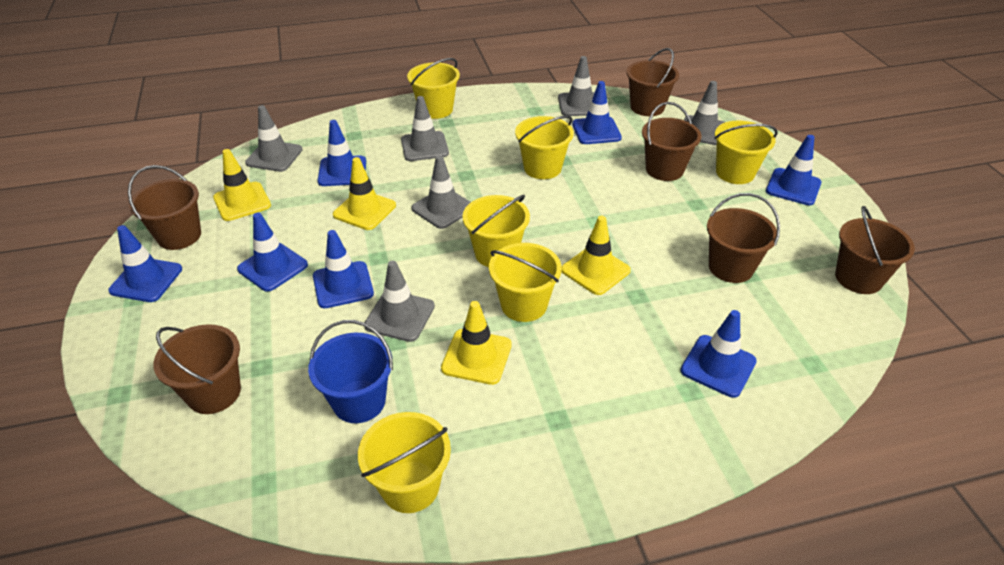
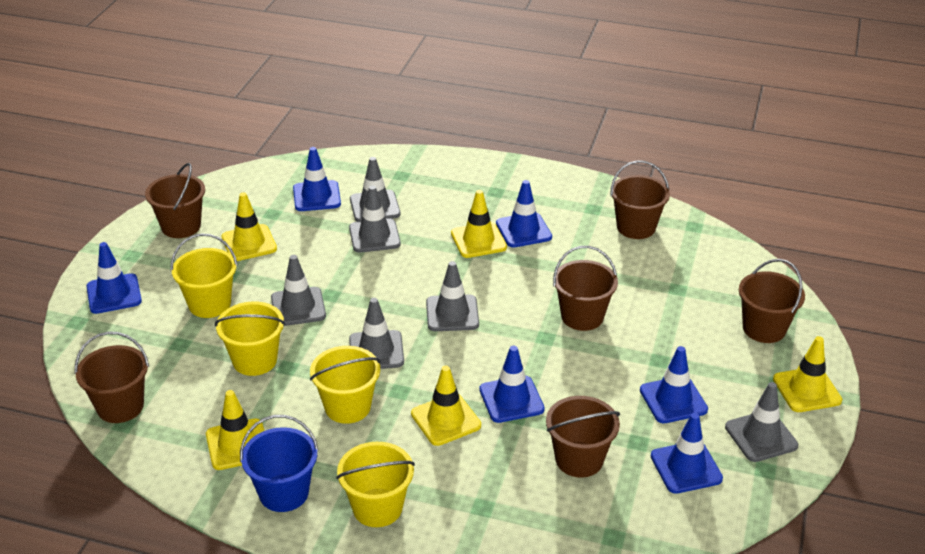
blue traffic cone: 7 -> 6
yellow bucket: 6 -> 4
yellow traffic cone: 4 -> 5

